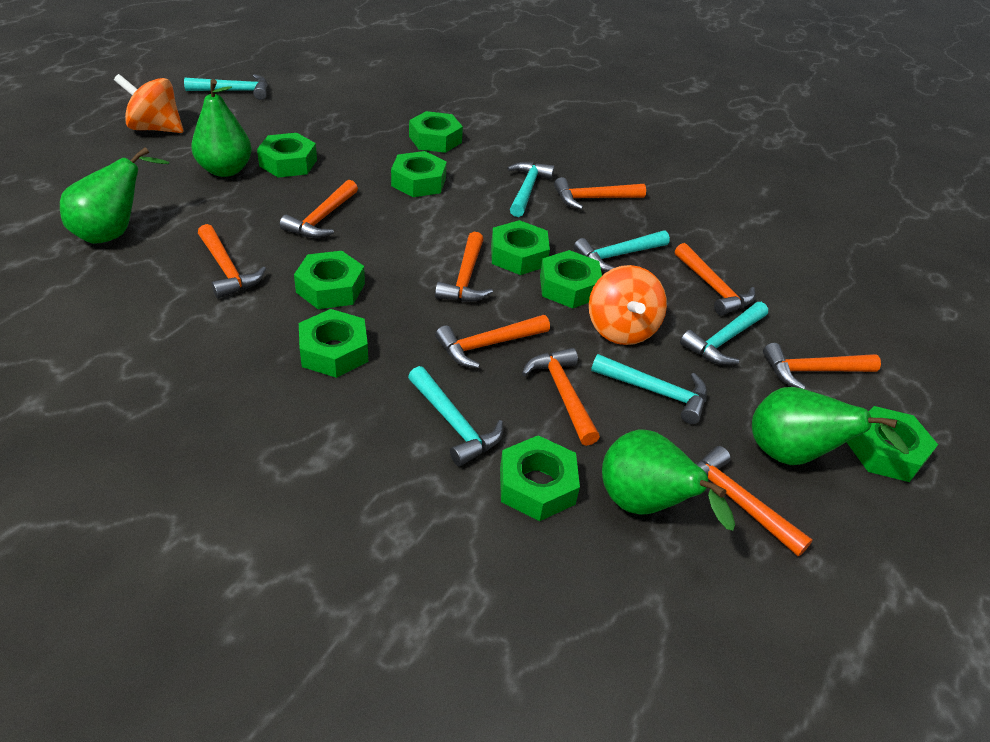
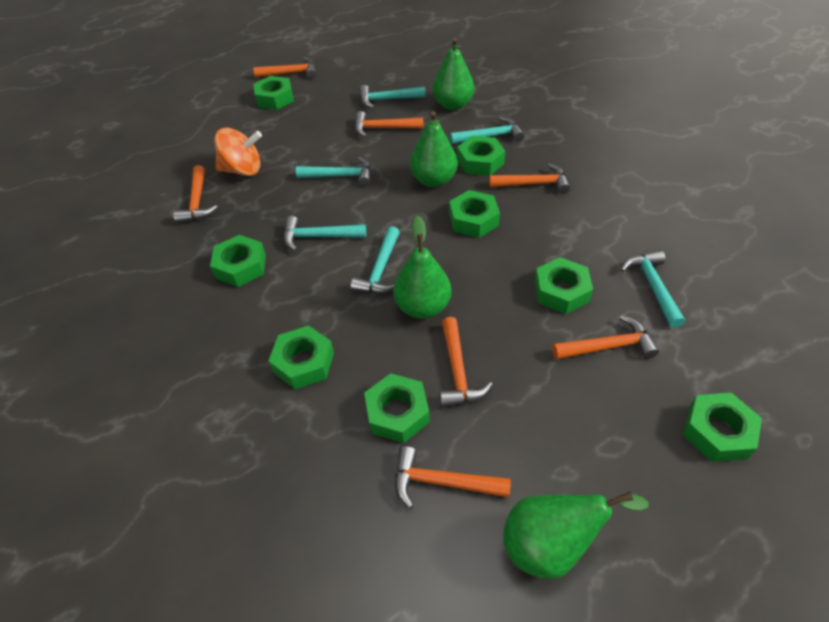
green nut: 9 -> 8
orange hammer: 9 -> 7
orange spinning top: 2 -> 1

